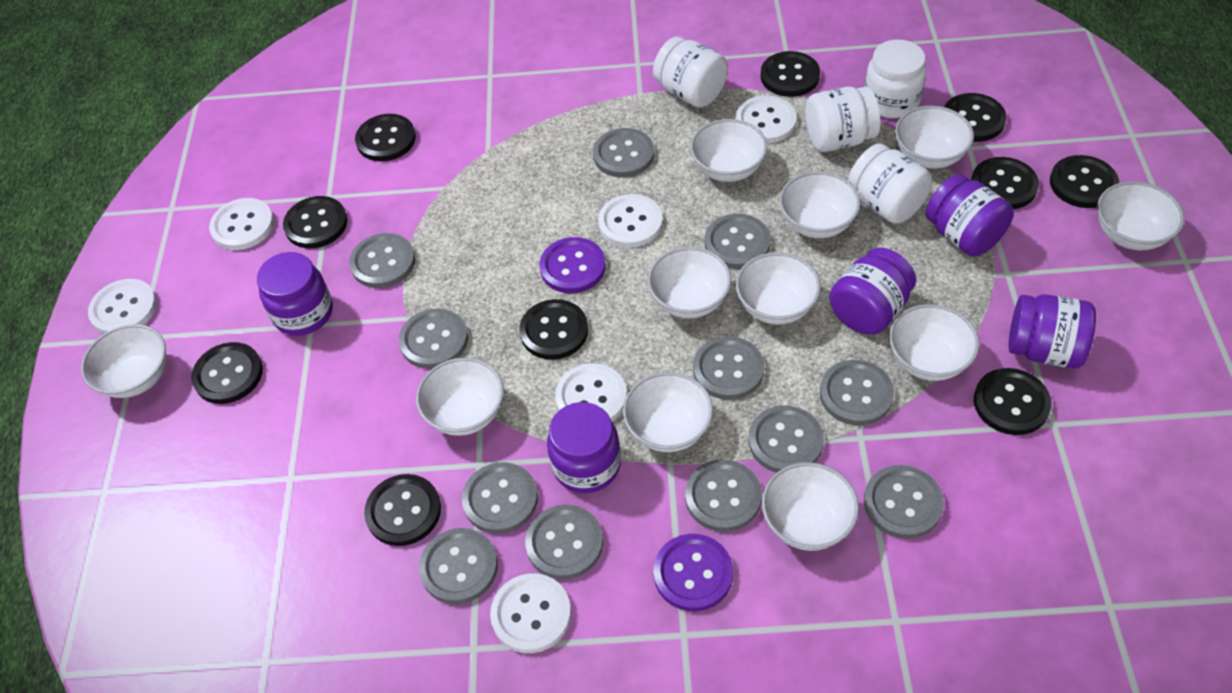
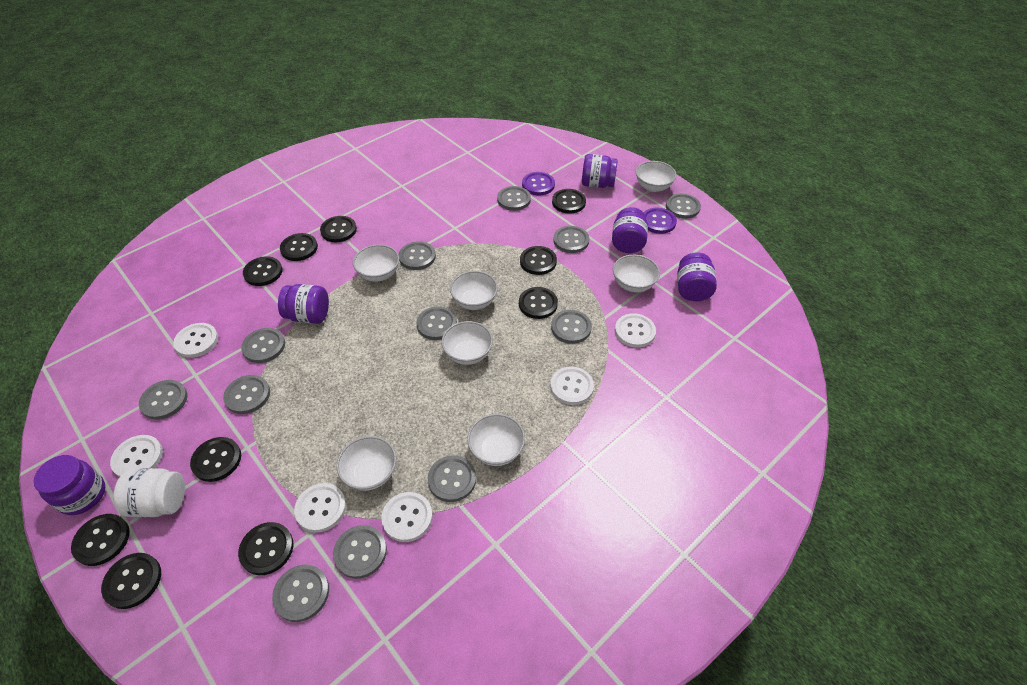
white bowl: 11 -> 7
white jar: 4 -> 1

